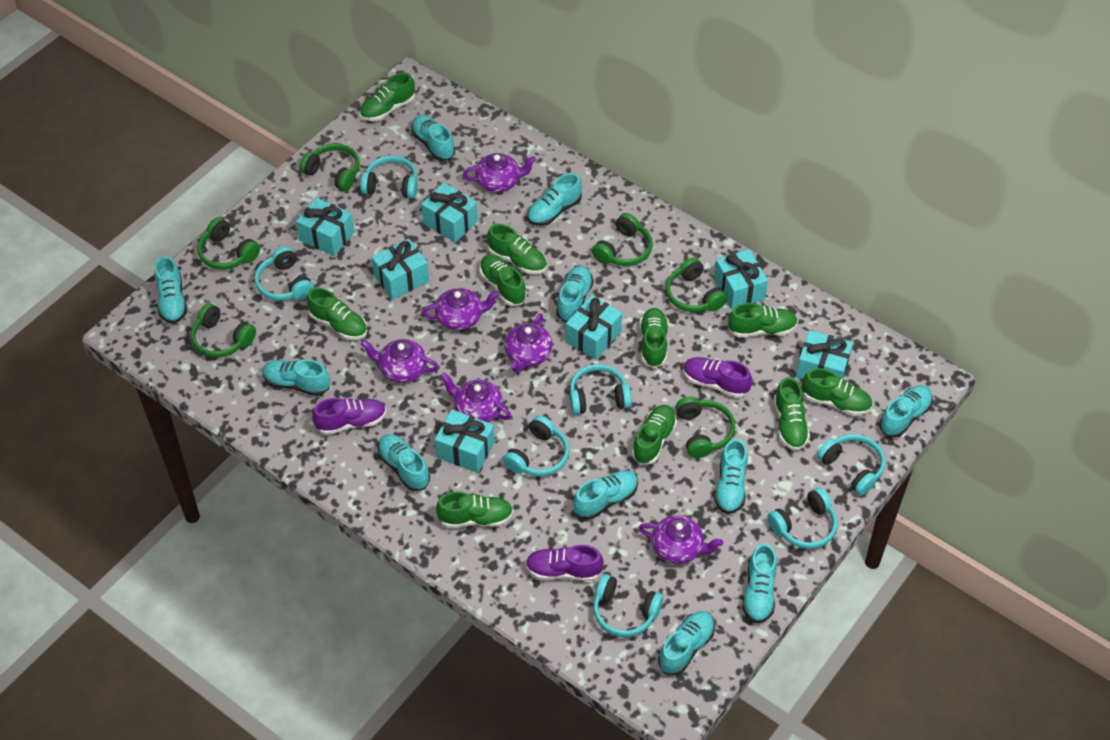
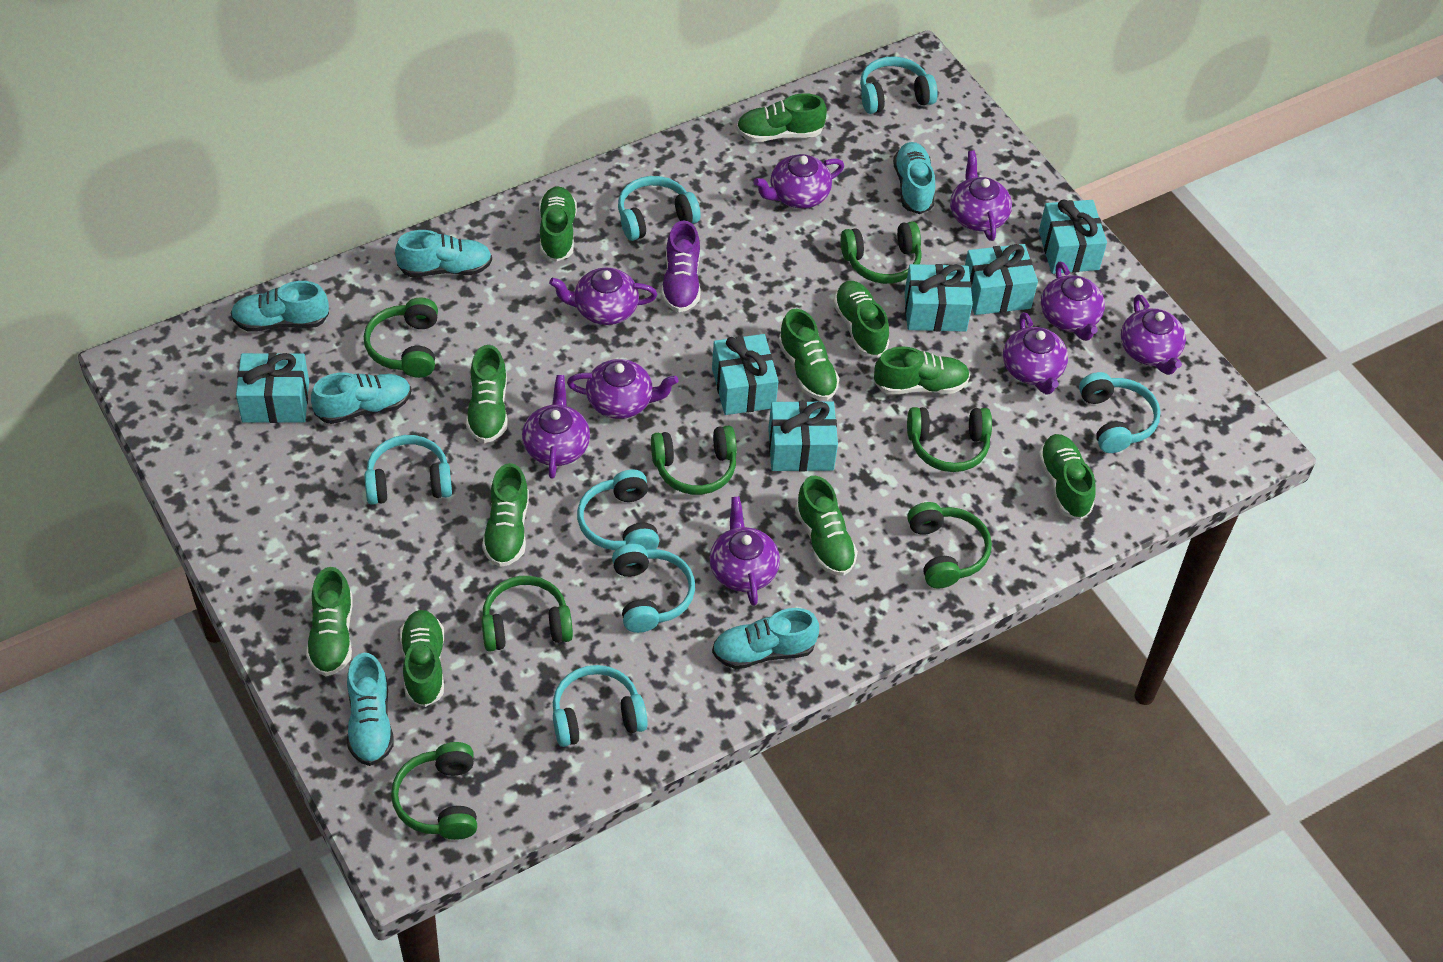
green headphones: 6 -> 7
green shoe: 10 -> 11
purple shoe: 3 -> 1
purple teapot: 6 -> 9
turquoise gift: 7 -> 6
turquoise shoe: 11 -> 6

